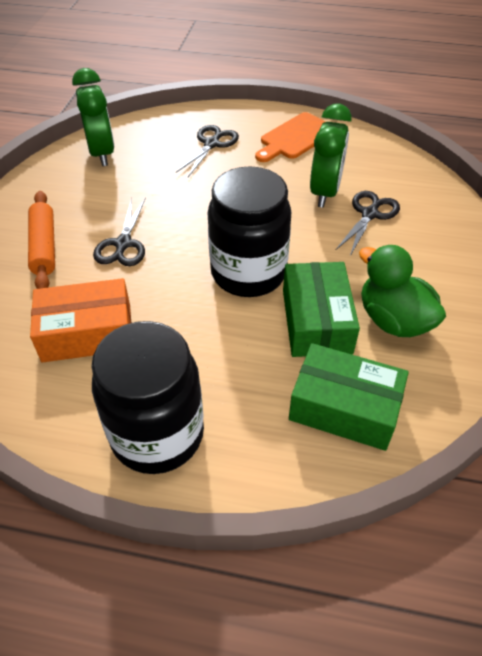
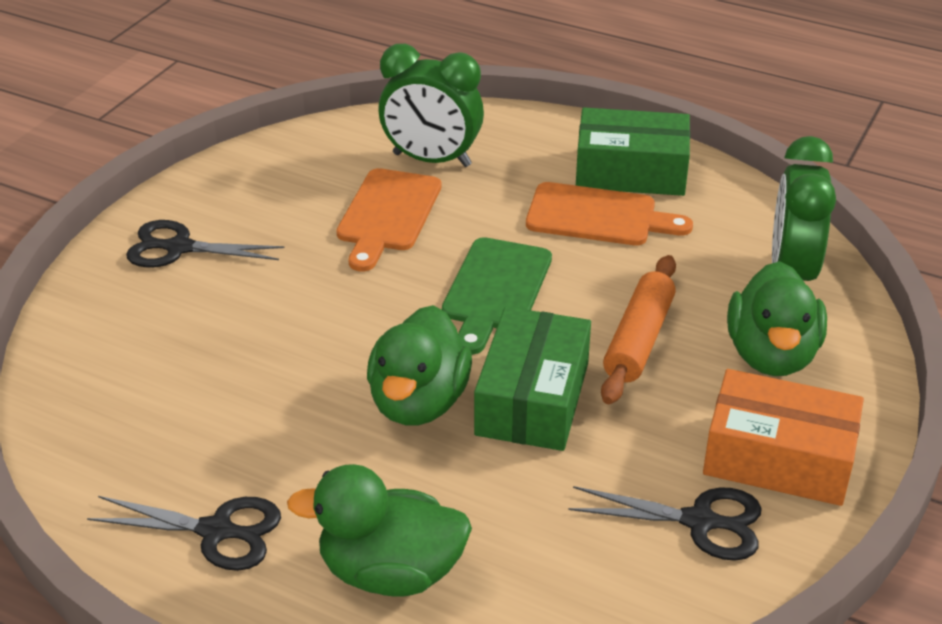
black jar: 2 -> 0
green cutting board: 0 -> 1
green duck: 1 -> 3
orange cutting board: 1 -> 2

